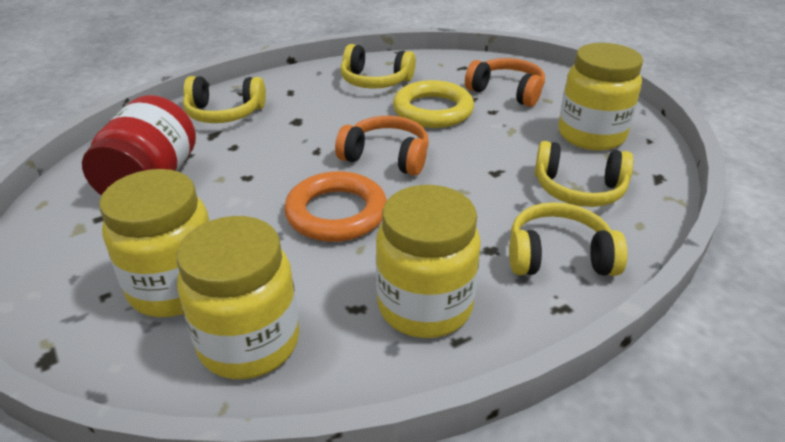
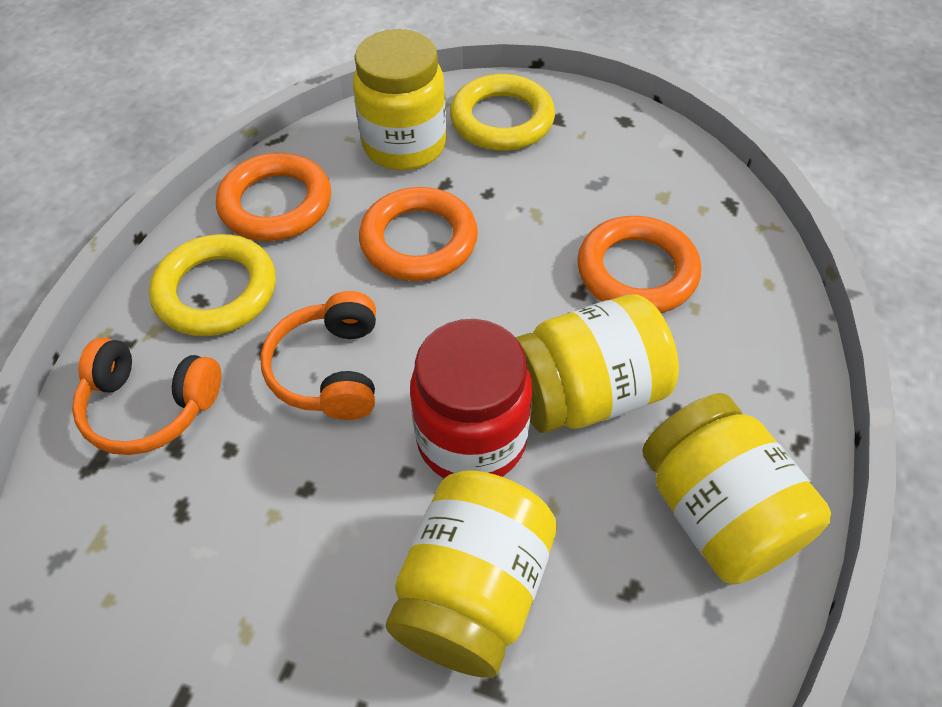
orange ring: 1 -> 3
yellow headphones: 4 -> 0
yellow ring: 1 -> 2

